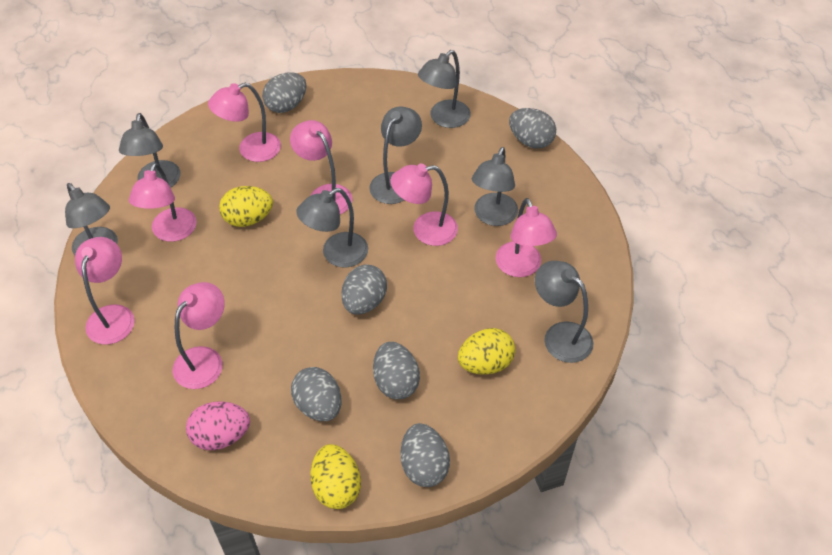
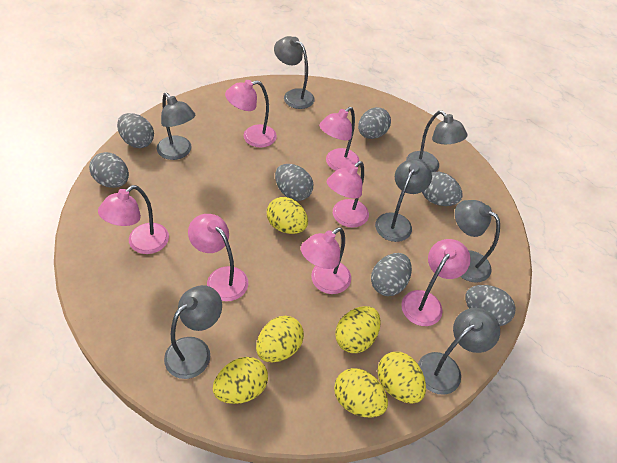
grey egg: 6 -> 7
pink egg: 1 -> 0
yellow egg: 3 -> 6

